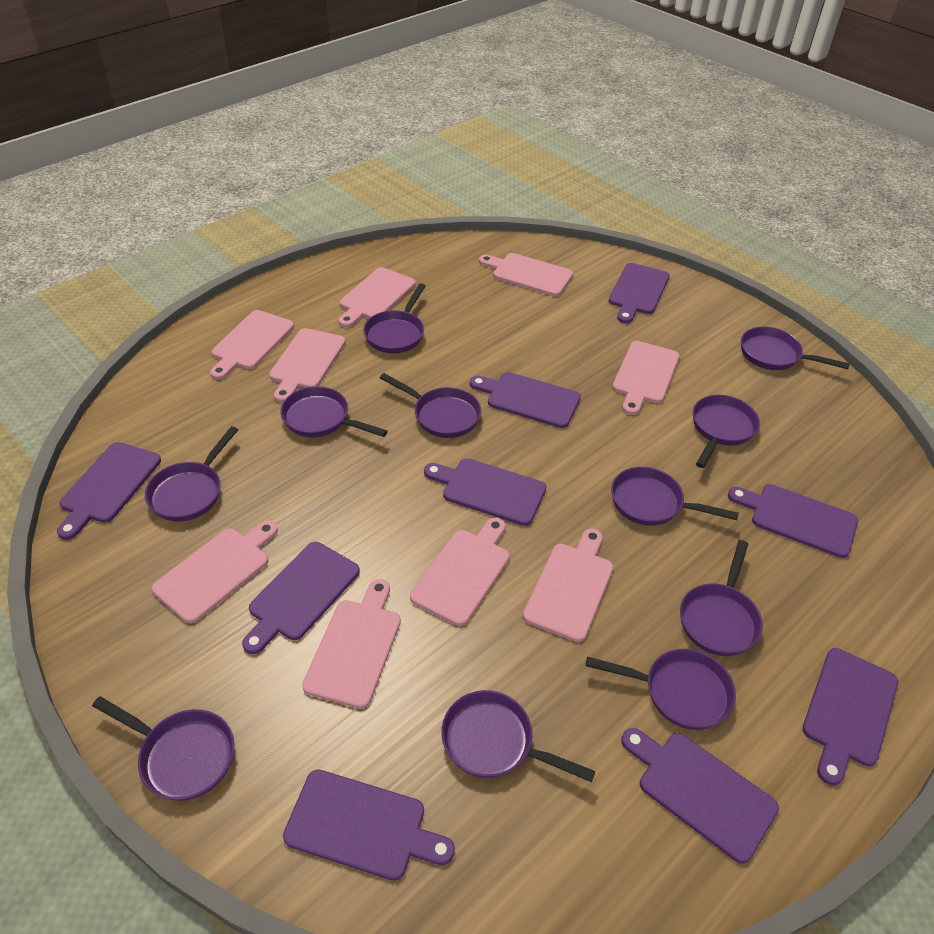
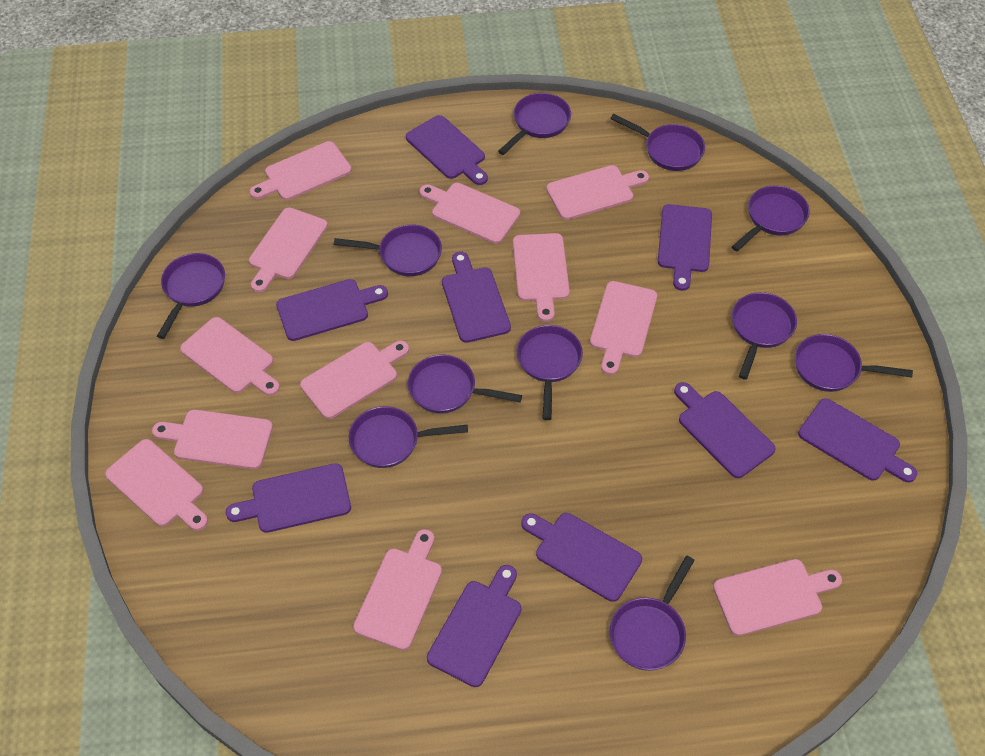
pink cutting board: 9 -> 12

